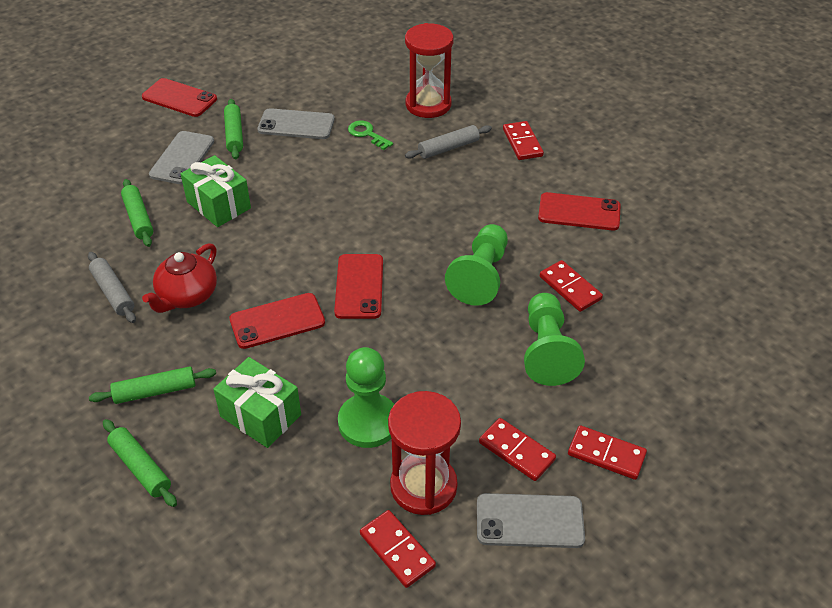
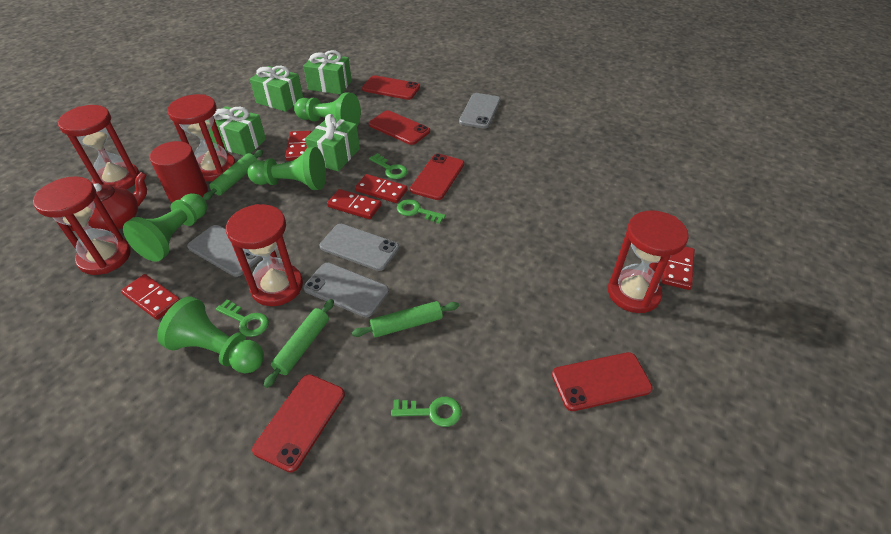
green gift: 2 -> 4
green key: 1 -> 4
green pawn: 3 -> 4
green rolling pin: 4 -> 3
grey phone: 3 -> 4
grey rolling pin: 2 -> 0
red cylinder: 0 -> 1
red hourglass: 2 -> 5
red phone: 4 -> 5

